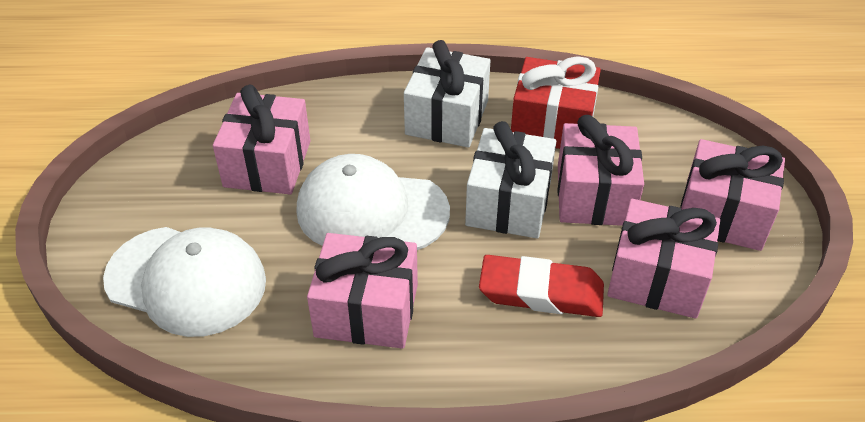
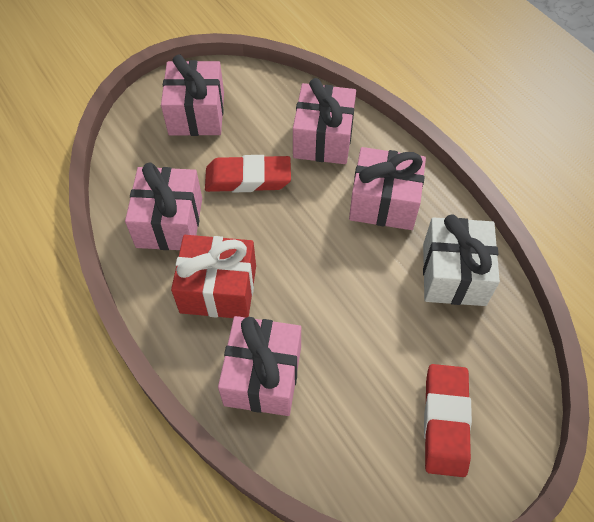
red eraser: 1 -> 2
white cap: 2 -> 0
white gift: 2 -> 1

